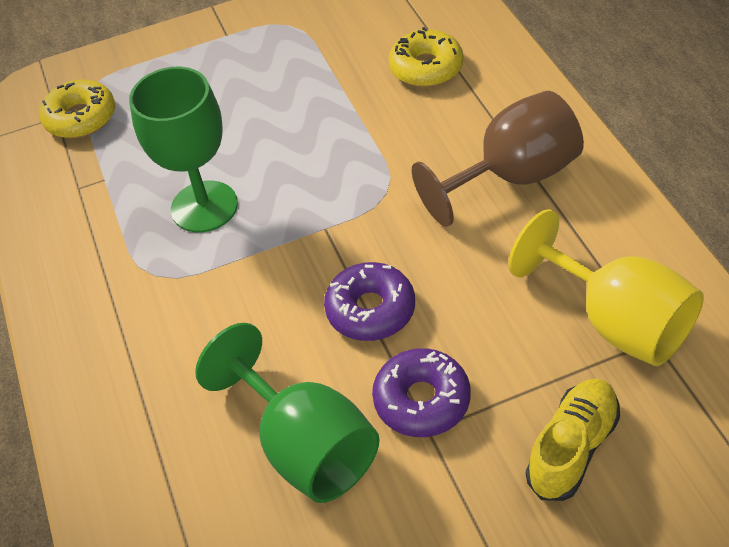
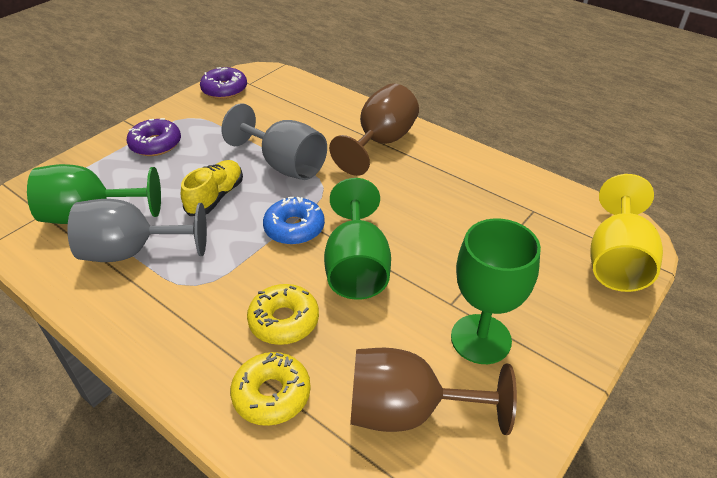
blue donut: 0 -> 1
brown goblet: 1 -> 2
green goblet: 2 -> 3
grey goblet: 0 -> 2

